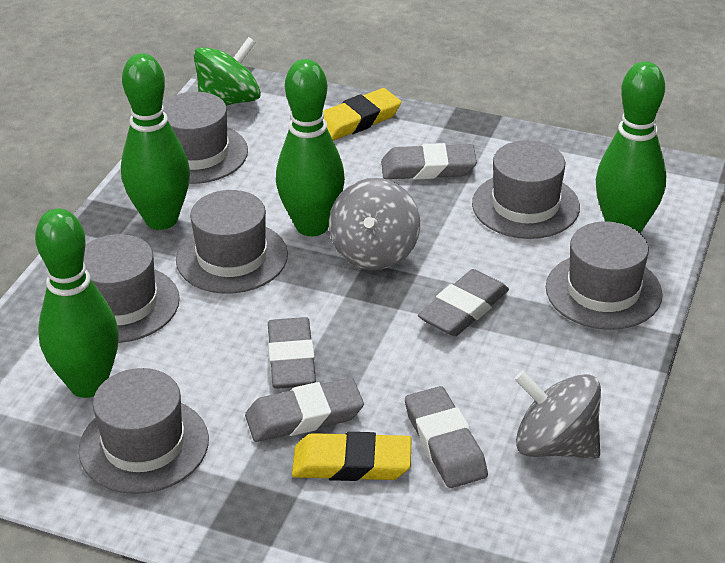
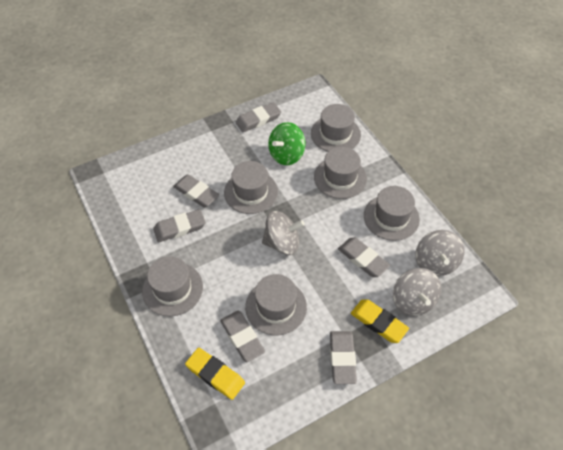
green bowling pin: 4 -> 0
grey eraser: 5 -> 6
grey spinning top: 2 -> 3

